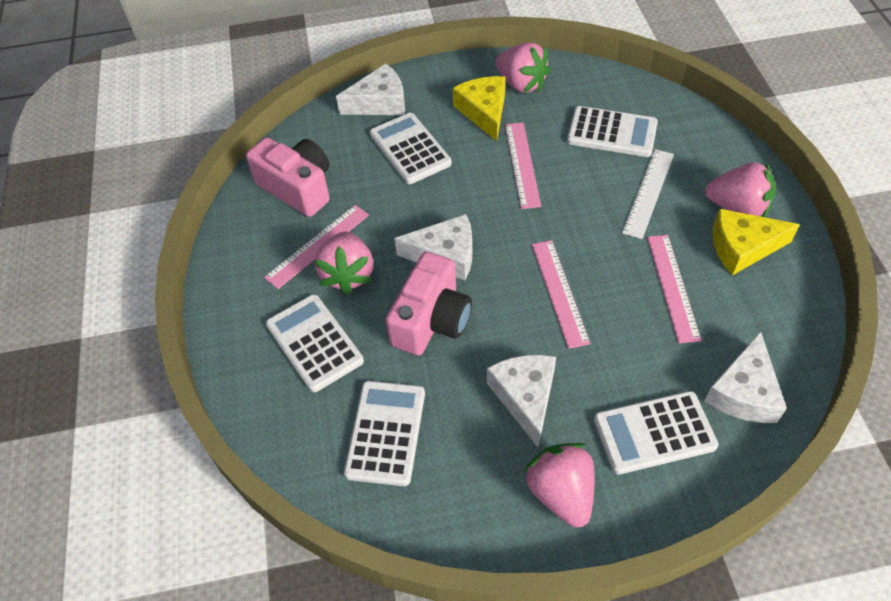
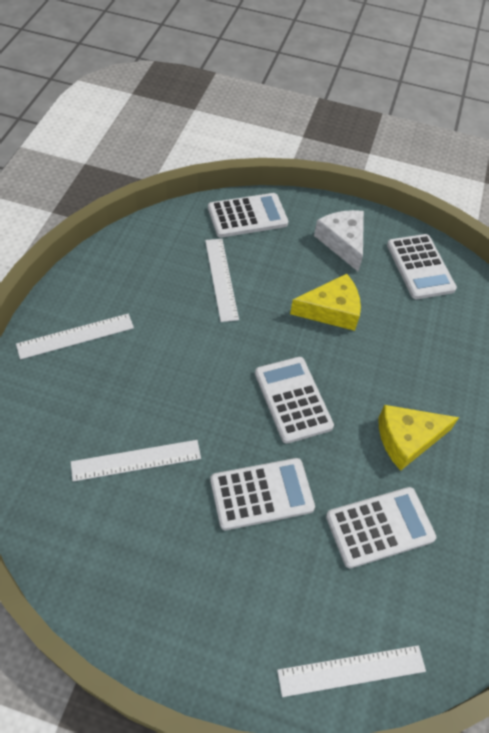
pink camera: 2 -> 0
pink ruler: 4 -> 0
pink strawberry: 4 -> 0
white cheese: 4 -> 1
white ruler: 1 -> 4

